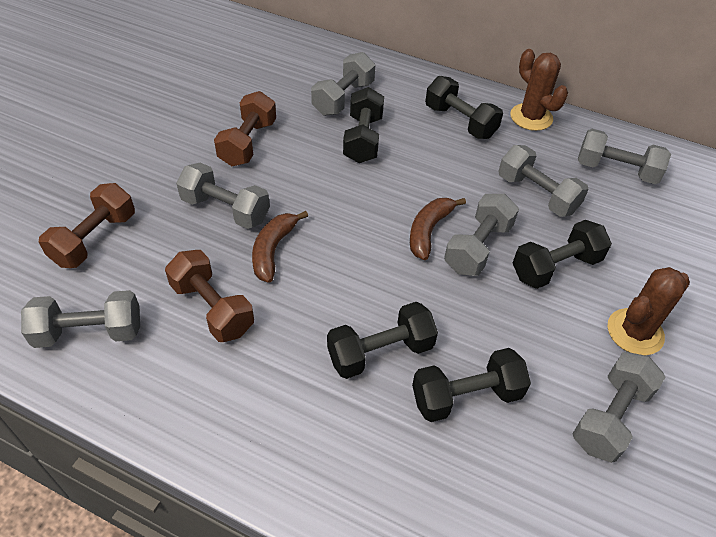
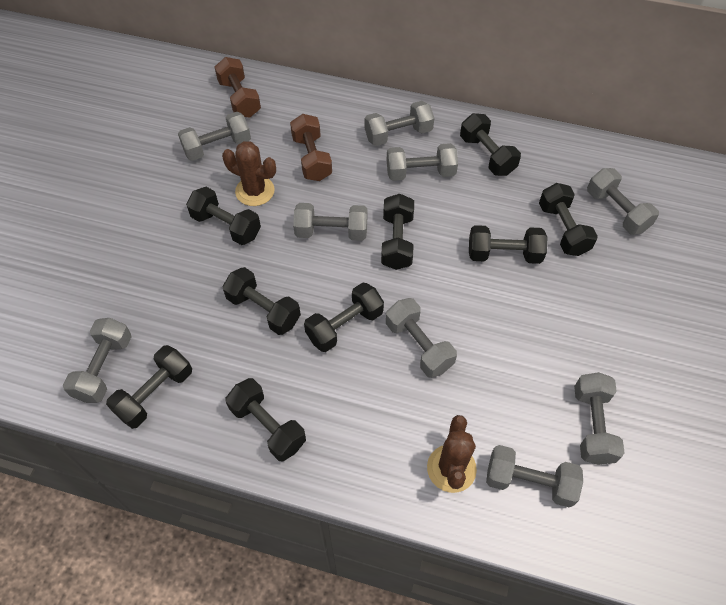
black dumbbell: 5 -> 9
brown banana: 2 -> 0
brown dumbbell: 3 -> 2
grey dumbbell: 7 -> 9

